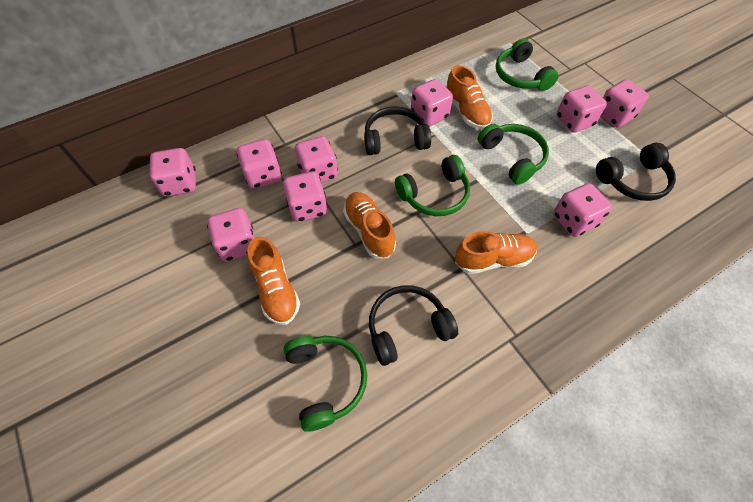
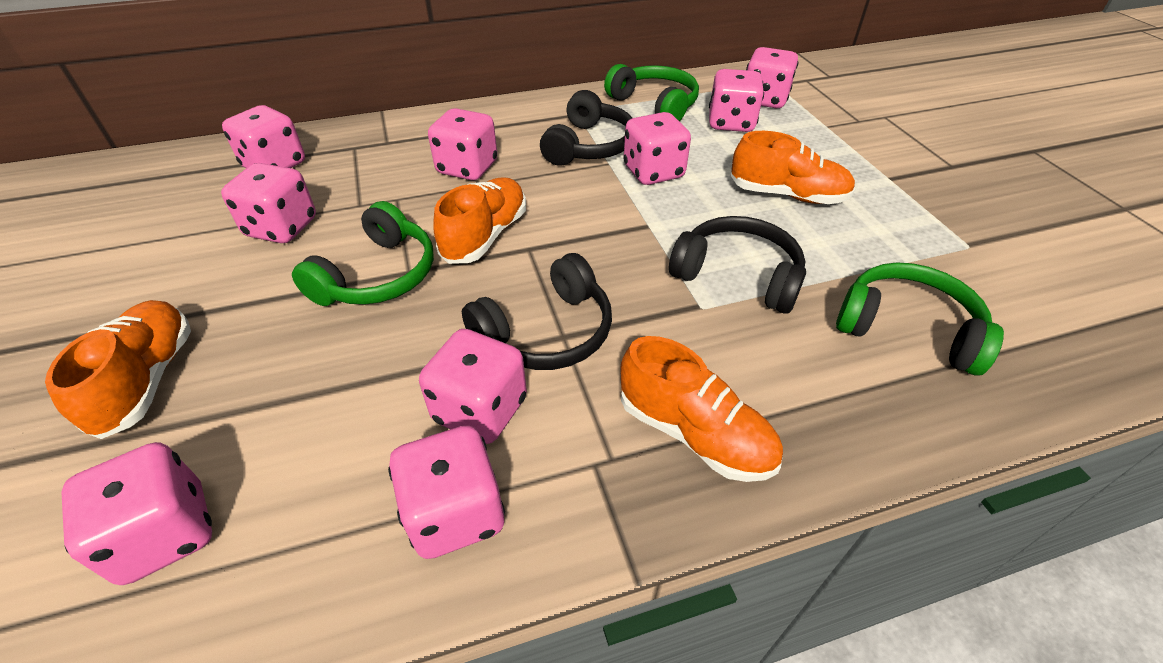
green headphones: 4 -> 3

